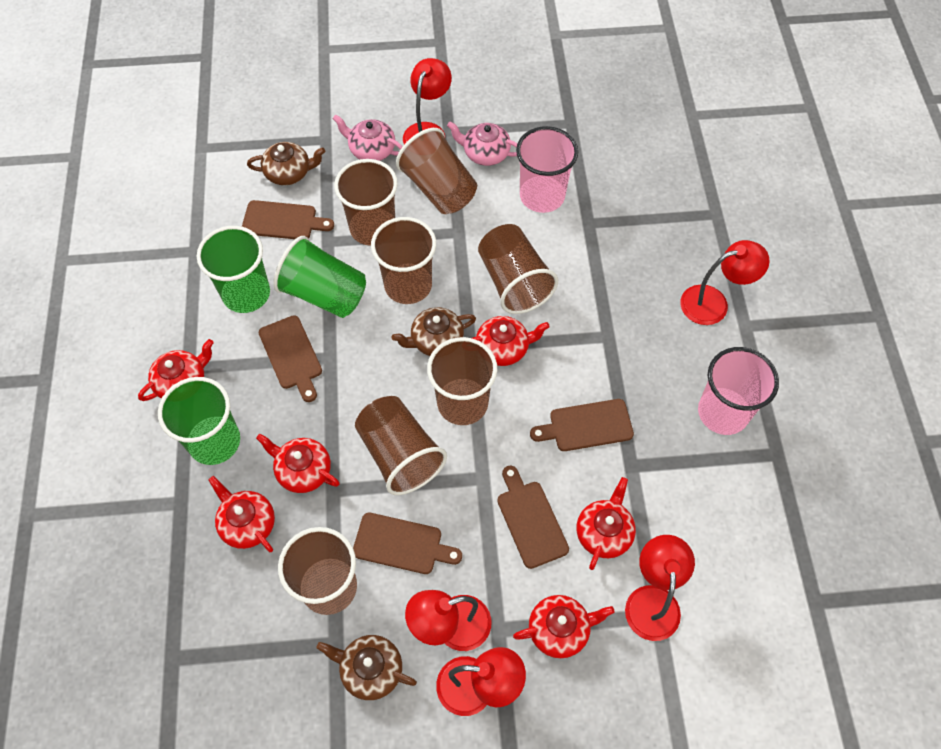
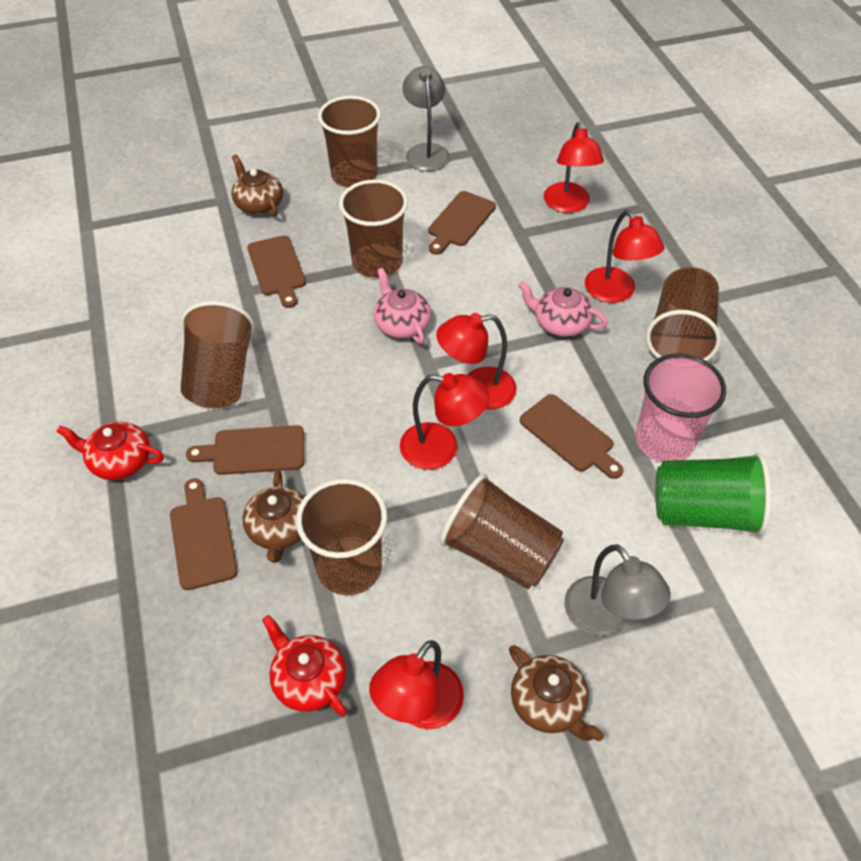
brown cup: 7 -> 6
green cup: 3 -> 1
grey lamp: 0 -> 2
pink cup: 2 -> 1
red teapot: 6 -> 2

